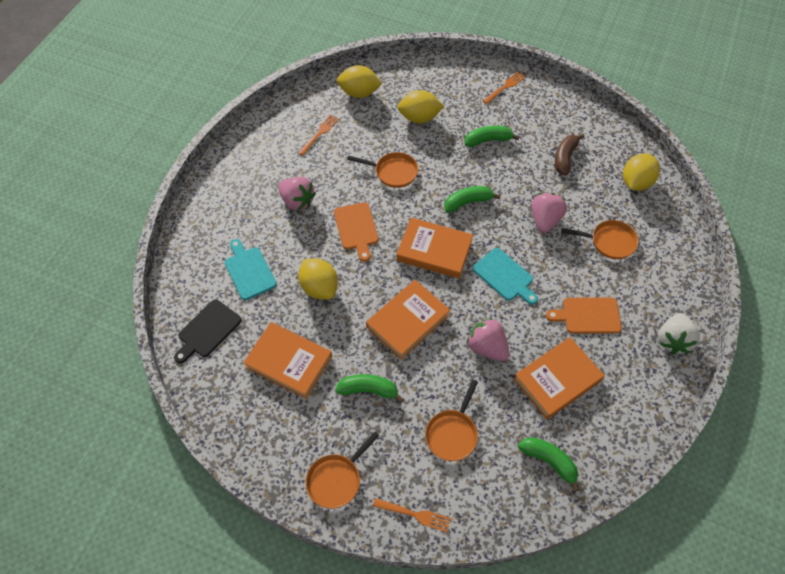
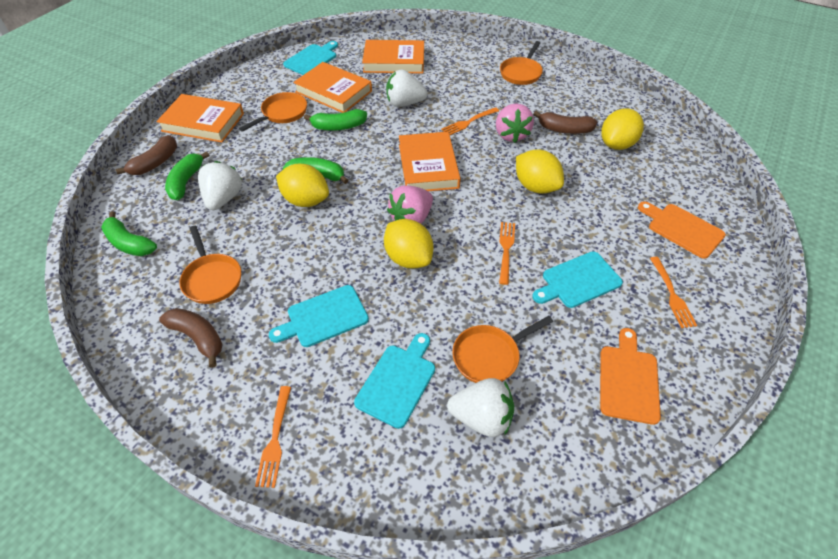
black cutting board: 1 -> 0
brown banana: 1 -> 3
orange fork: 3 -> 4
pink strawberry: 3 -> 2
turquoise cutting board: 2 -> 4
white strawberry: 1 -> 3

